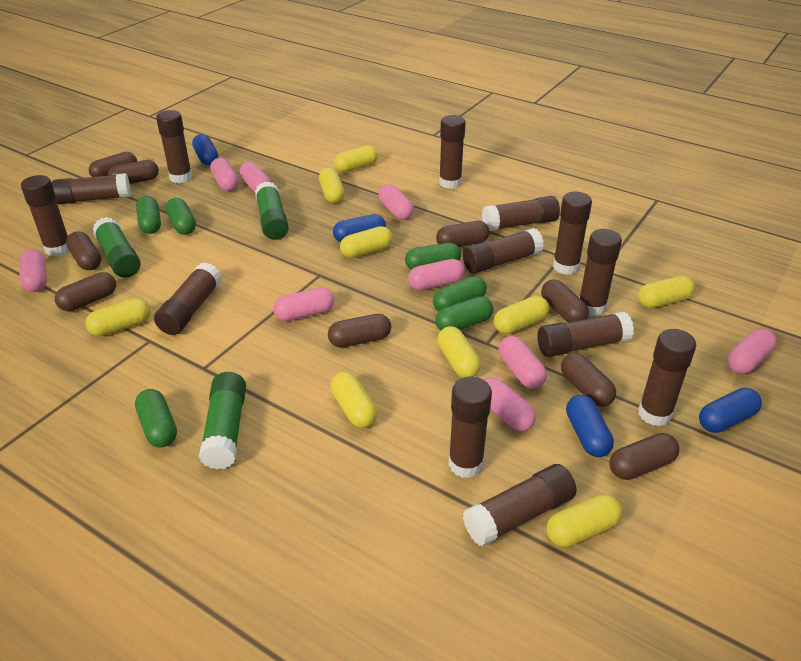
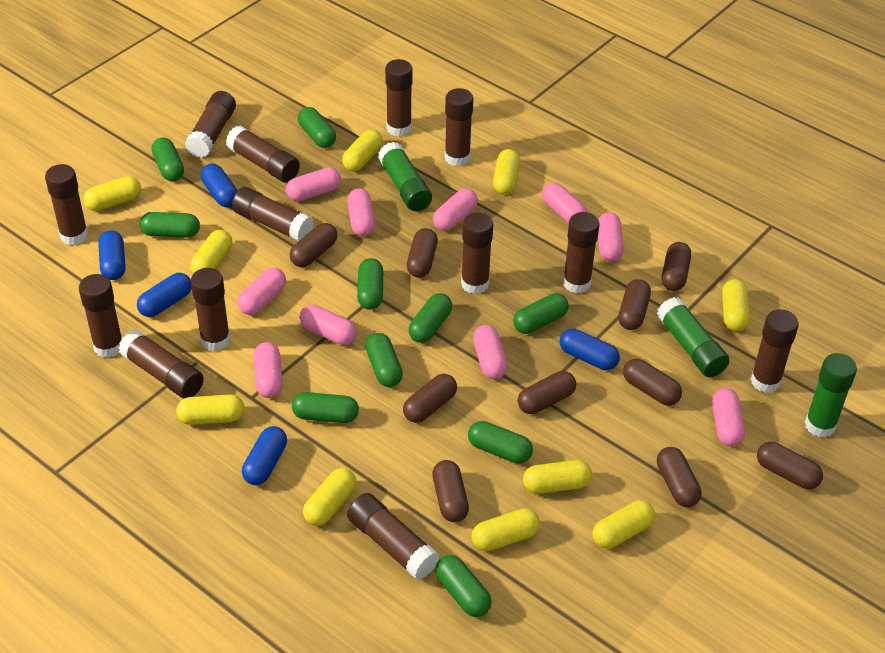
blue capsule: 4 -> 5
brown capsule: 9 -> 10
green capsule: 6 -> 10
pink capsule: 9 -> 10
yellow capsule: 9 -> 10

